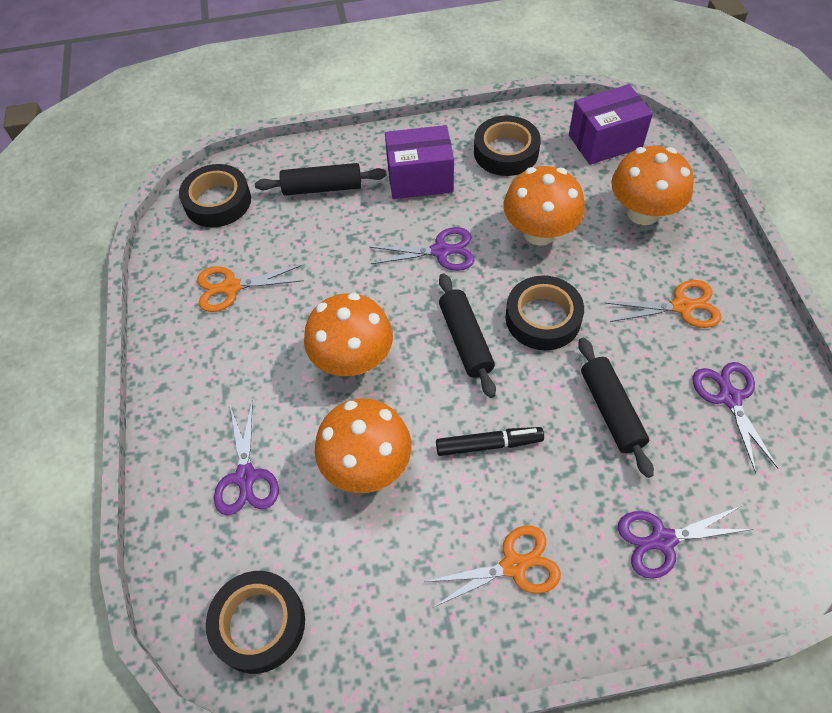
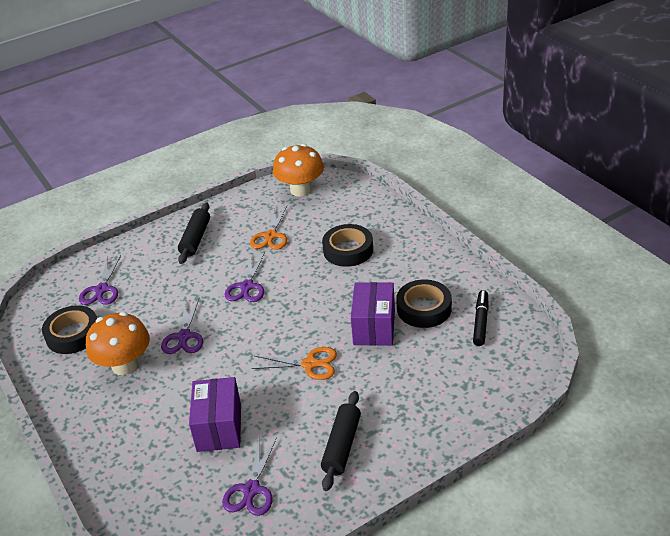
black rolling pin: 3 -> 2
black tape: 4 -> 3
orange mushroom: 4 -> 2
orange scissors: 3 -> 2

